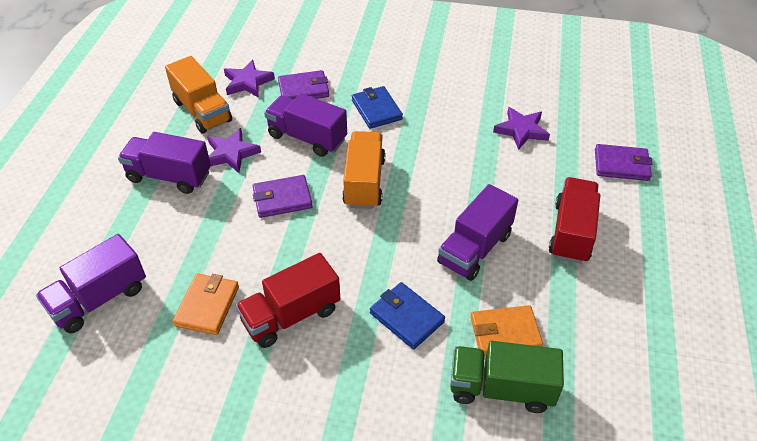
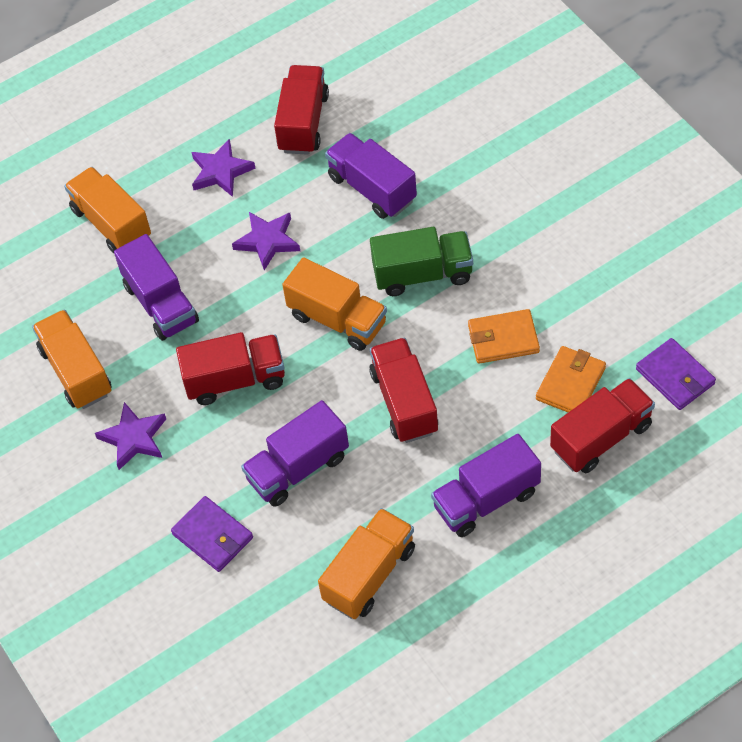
blue wallet: 2 -> 0
orange truck: 2 -> 4
purple wallet: 3 -> 2
red truck: 2 -> 4

